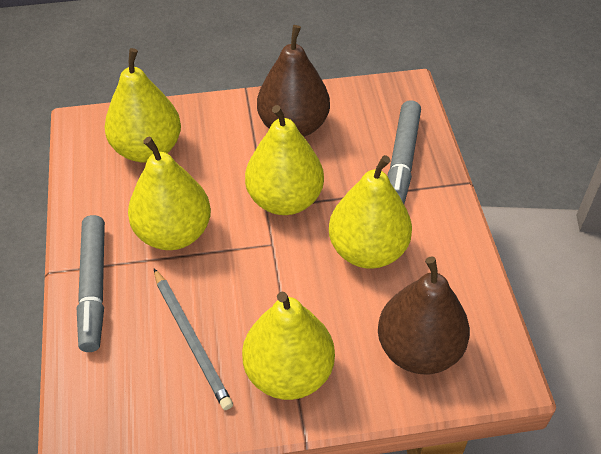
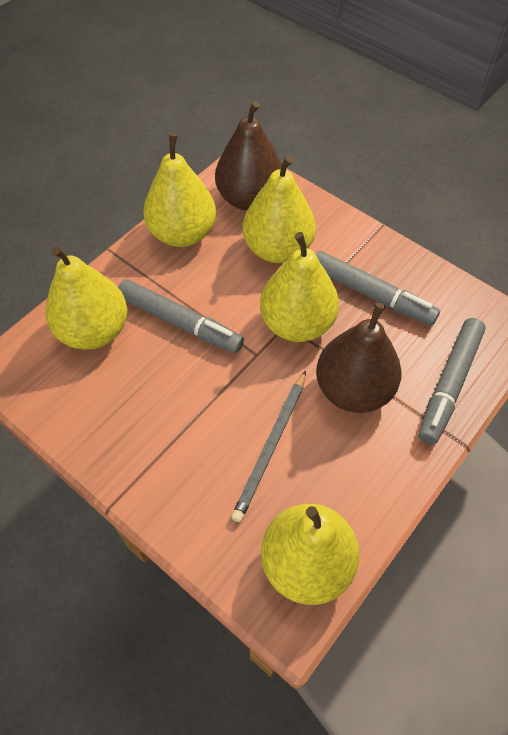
grey marker: 2 -> 3

